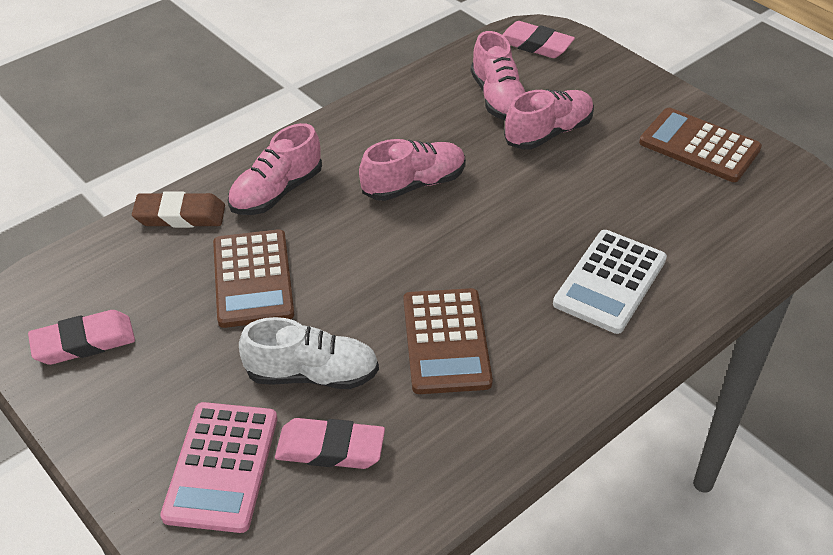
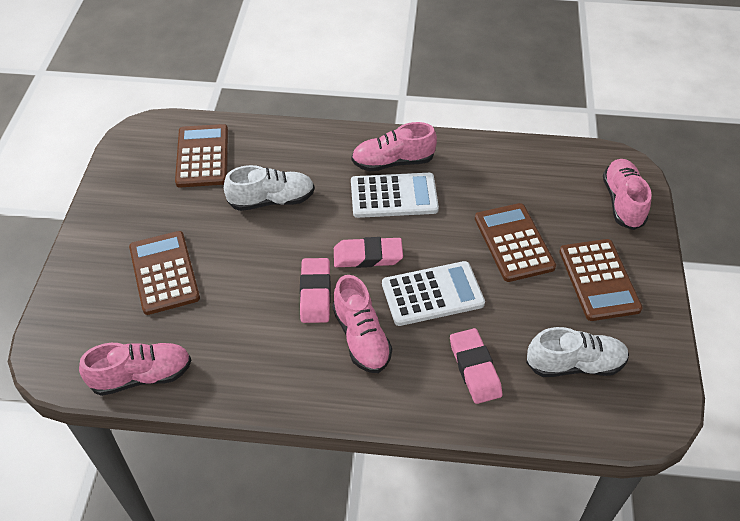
brown calculator: 3 -> 4
brown eraser: 1 -> 0
pink calculator: 1 -> 0
white calculator: 1 -> 2
white shoe: 1 -> 2

